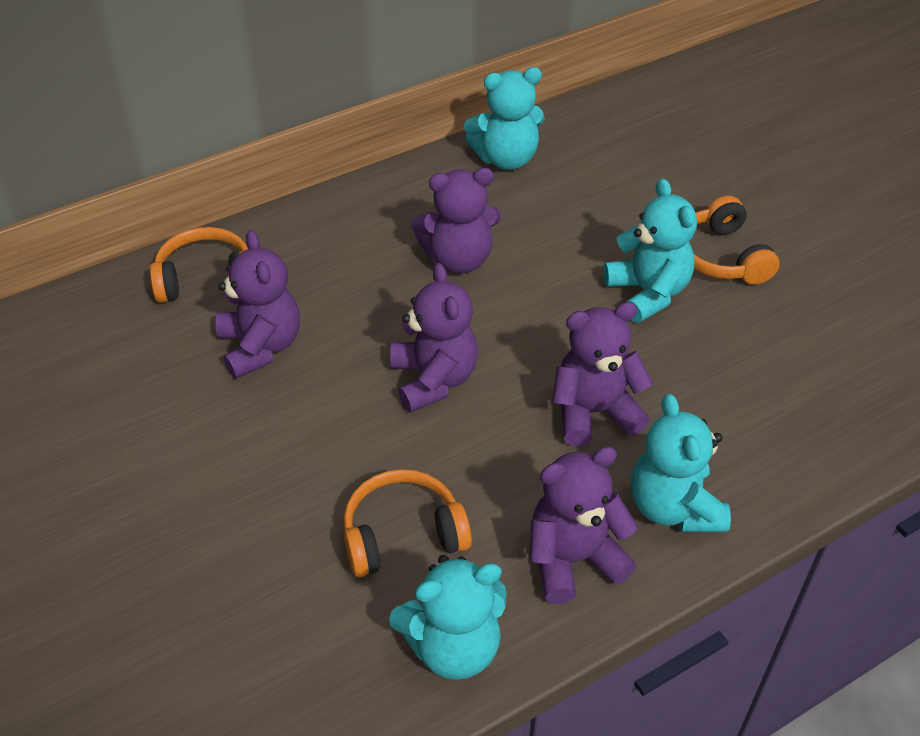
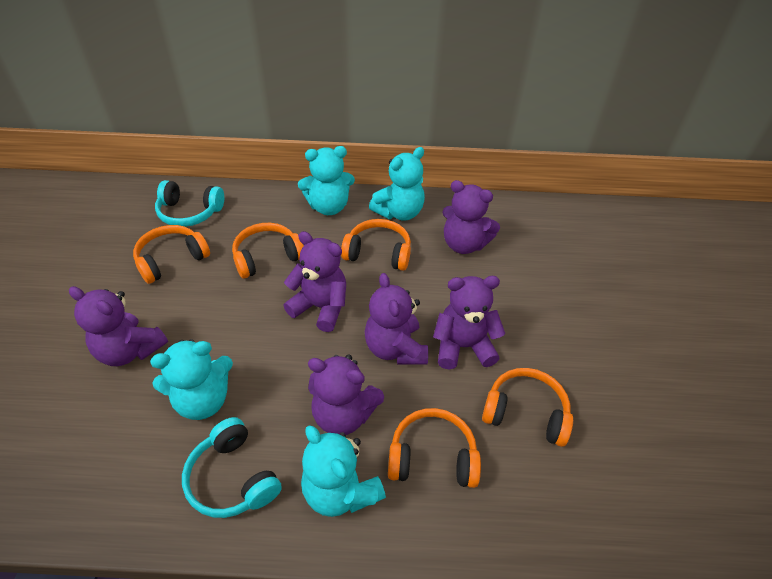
orange headphones: 3 -> 5
purple teddy bear: 5 -> 6
turquoise headphones: 0 -> 2

